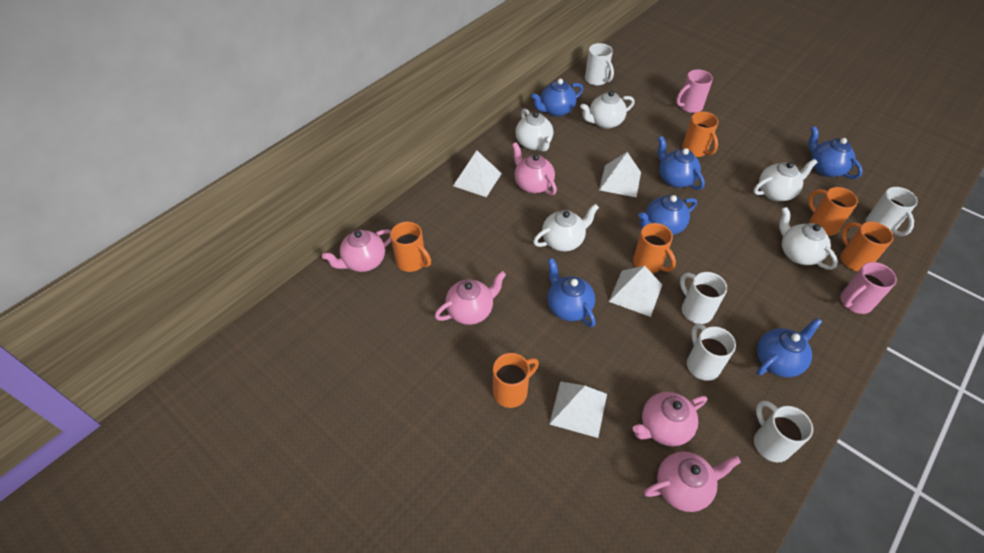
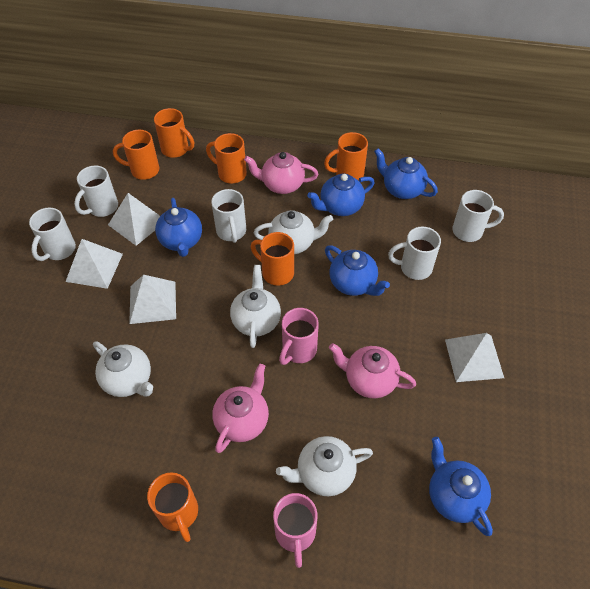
blue teapot: 6 -> 5
pink teapot: 5 -> 3
white teapot: 5 -> 4

